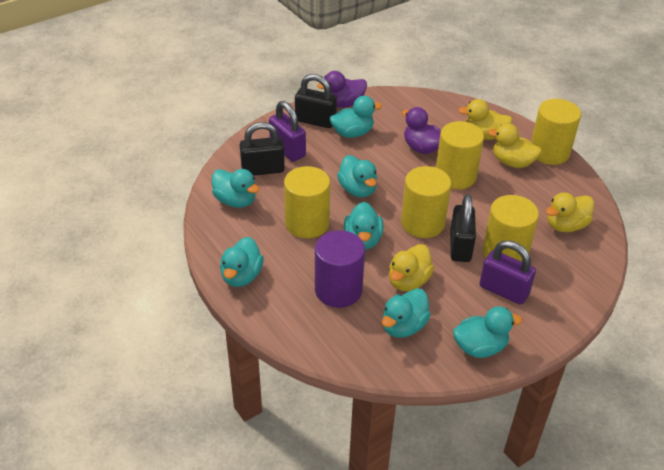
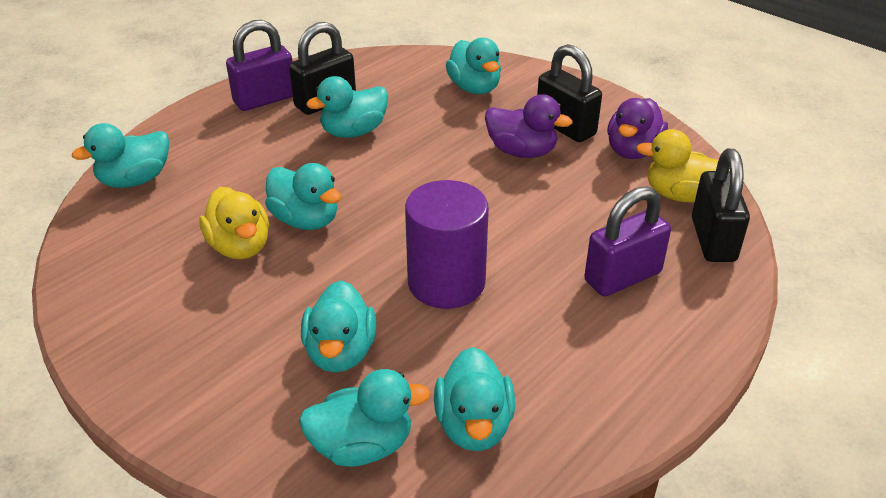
yellow cylinder: 5 -> 0
yellow duck: 4 -> 2

